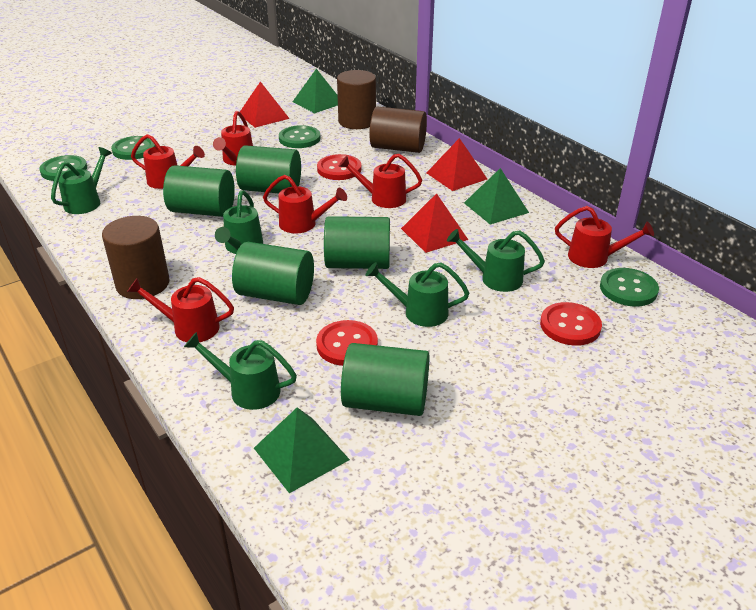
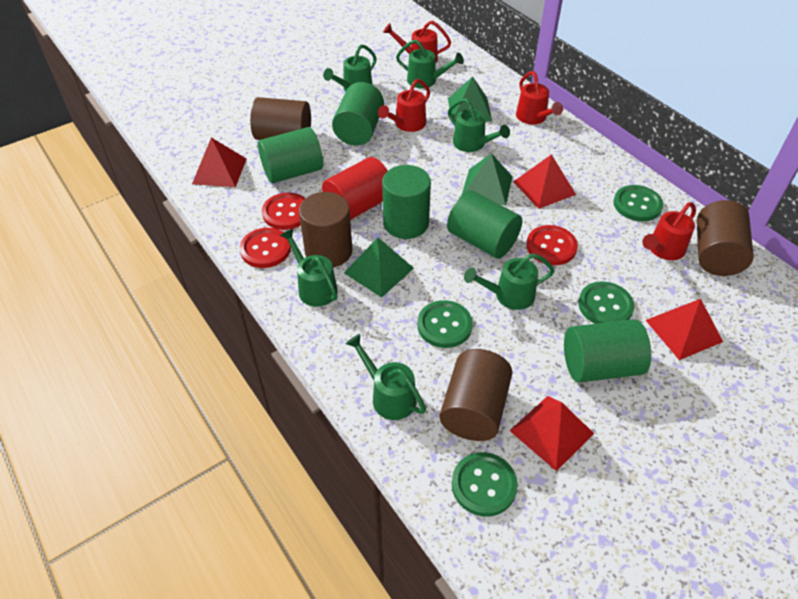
brown cylinder: 3 -> 4
green watering can: 5 -> 6
red cylinder: 0 -> 1
red pyramid: 3 -> 4
red watering can: 6 -> 4

